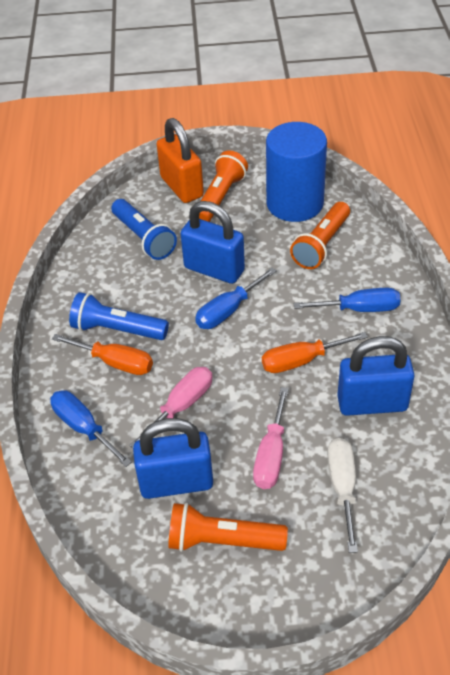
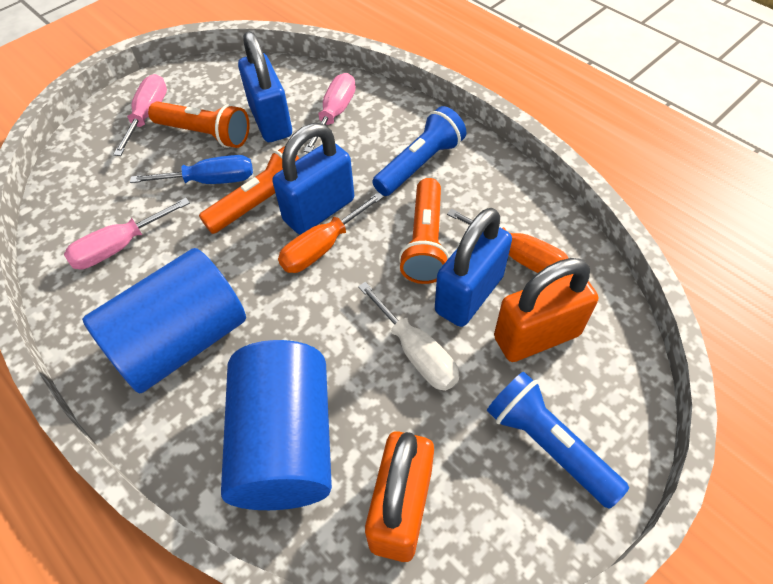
blue cylinder: 1 -> 2
blue screwdriver: 3 -> 1
orange padlock: 1 -> 2
pink screwdriver: 2 -> 3

